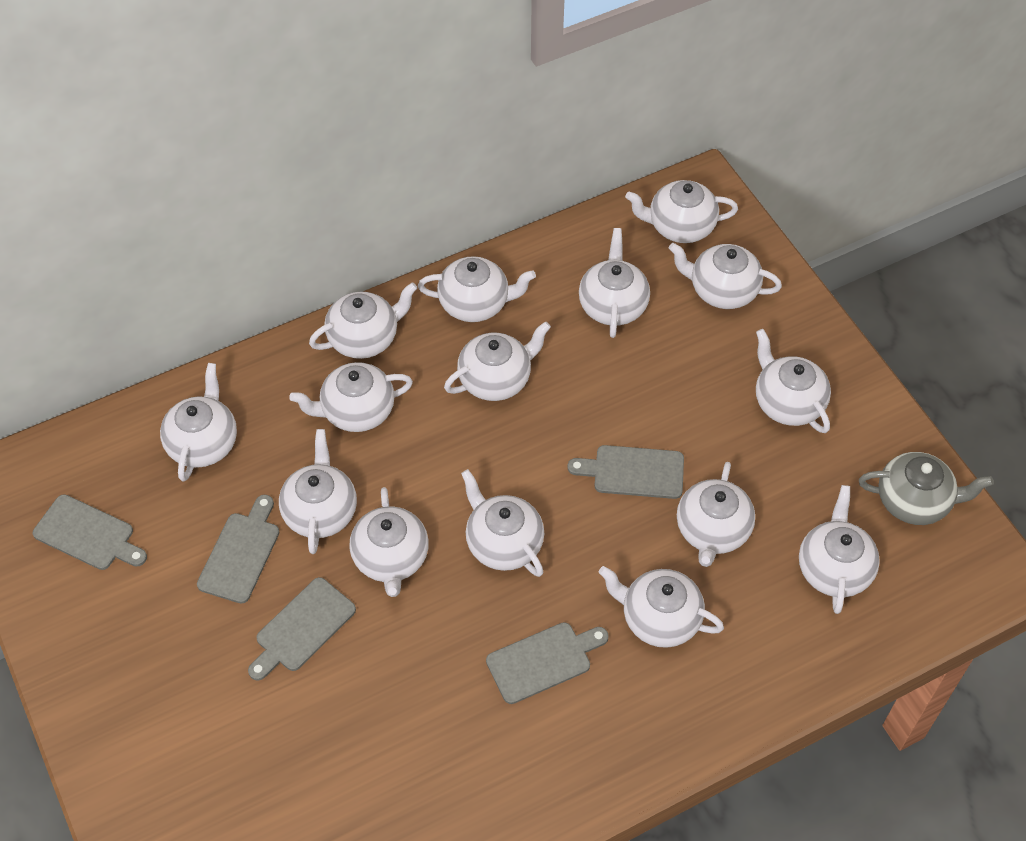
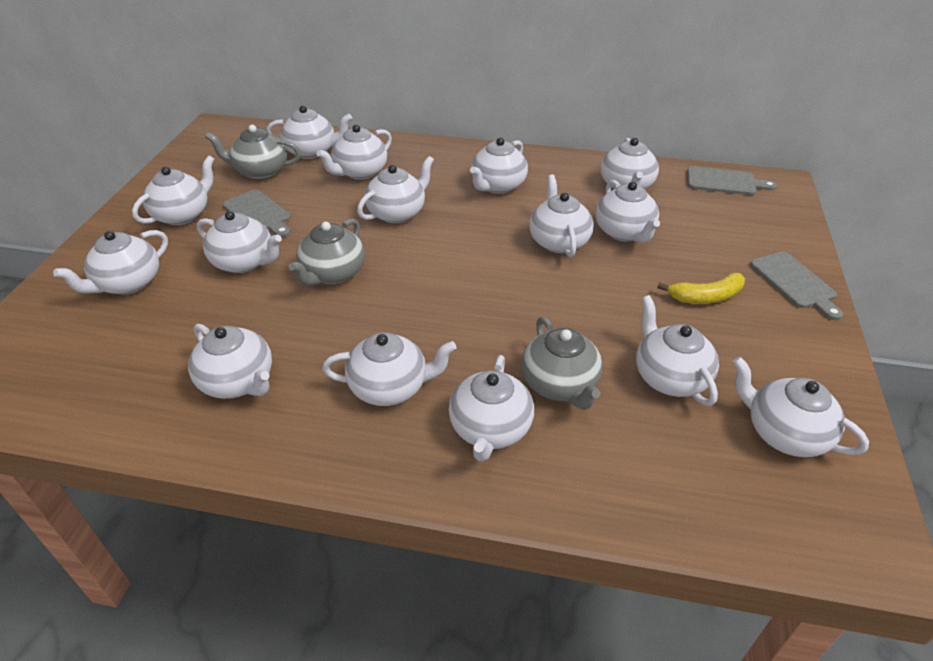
grey cutting board: 5 -> 3
grey teapot: 1 -> 3
yellow banana: 0 -> 1

